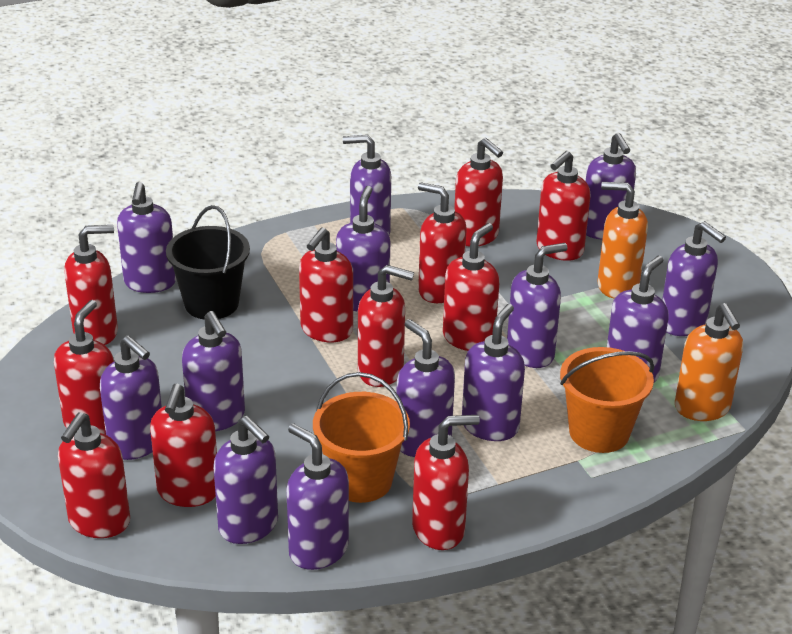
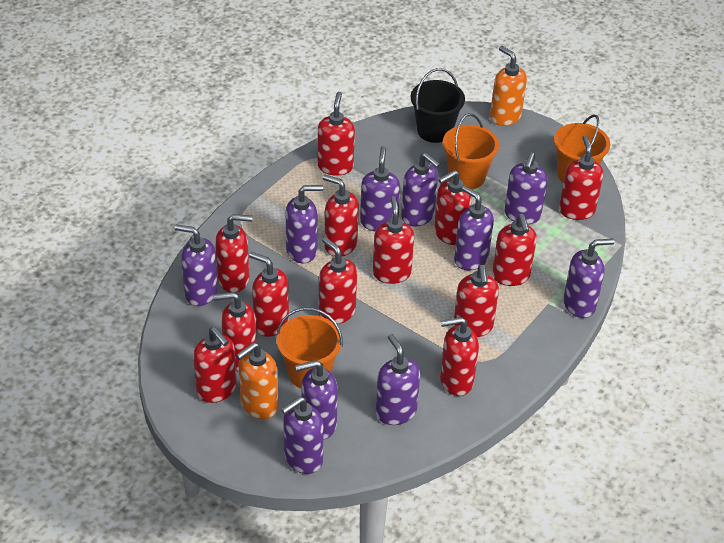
orange bucket: 2 -> 3
purple soap dispenser: 13 -> 10
red soap dispenser: 11 -> 13

